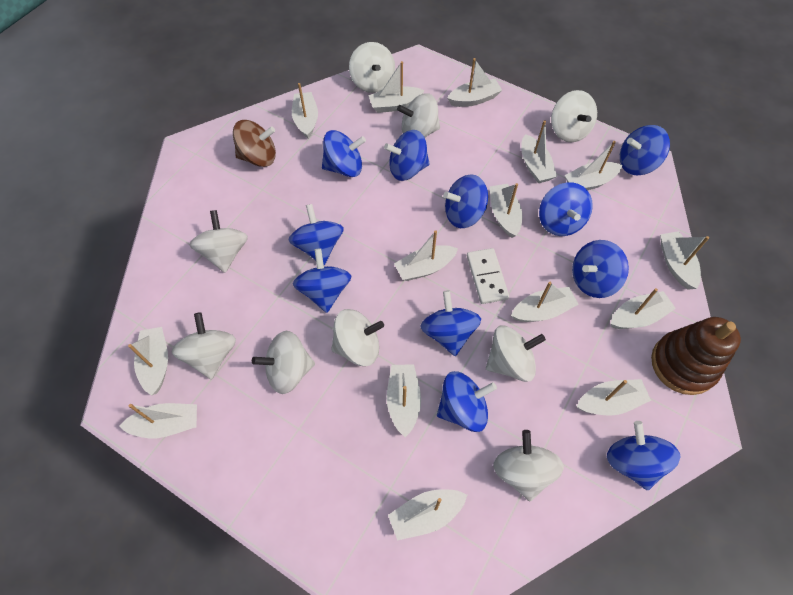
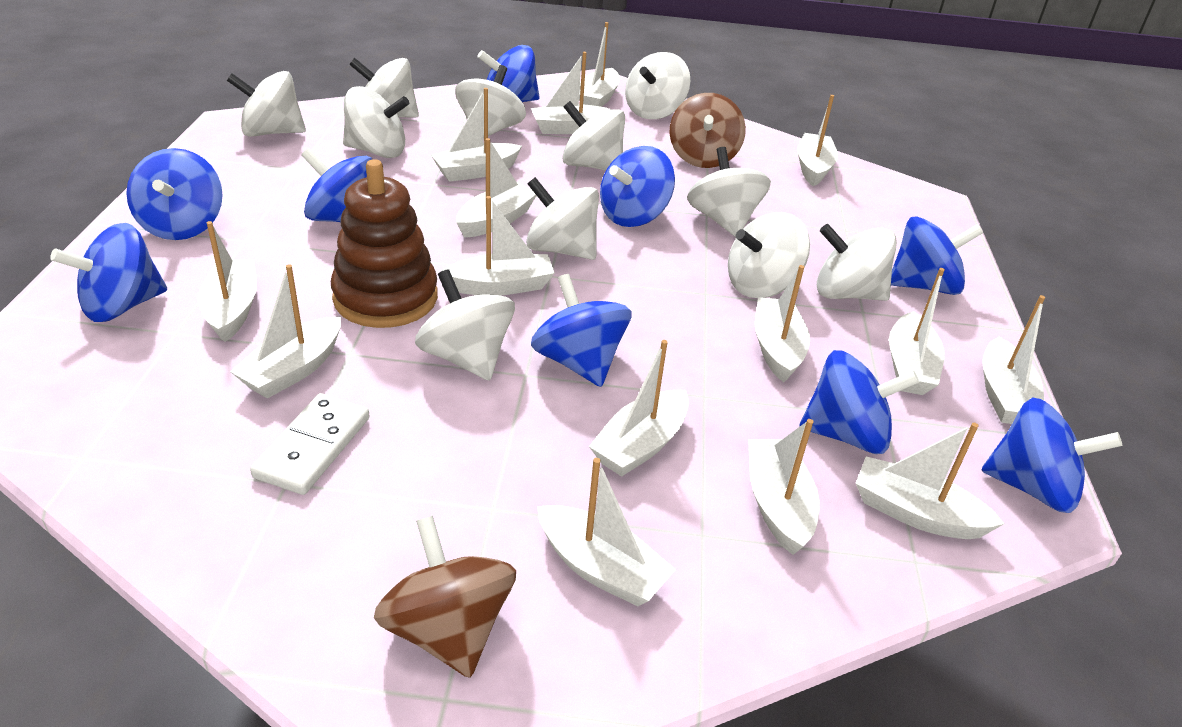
blue spinning top: 11 -> 9
brown spinning top: 1 -> 2
white spinning top: 9 -> 11

